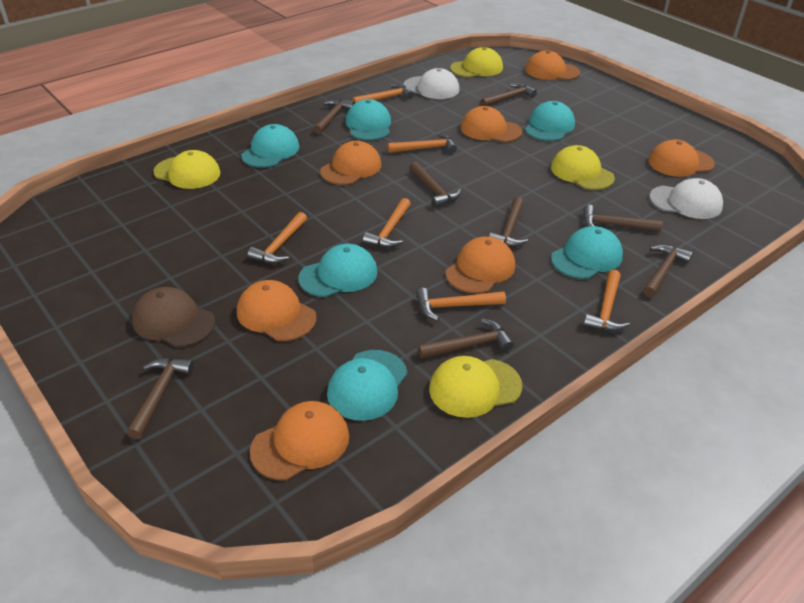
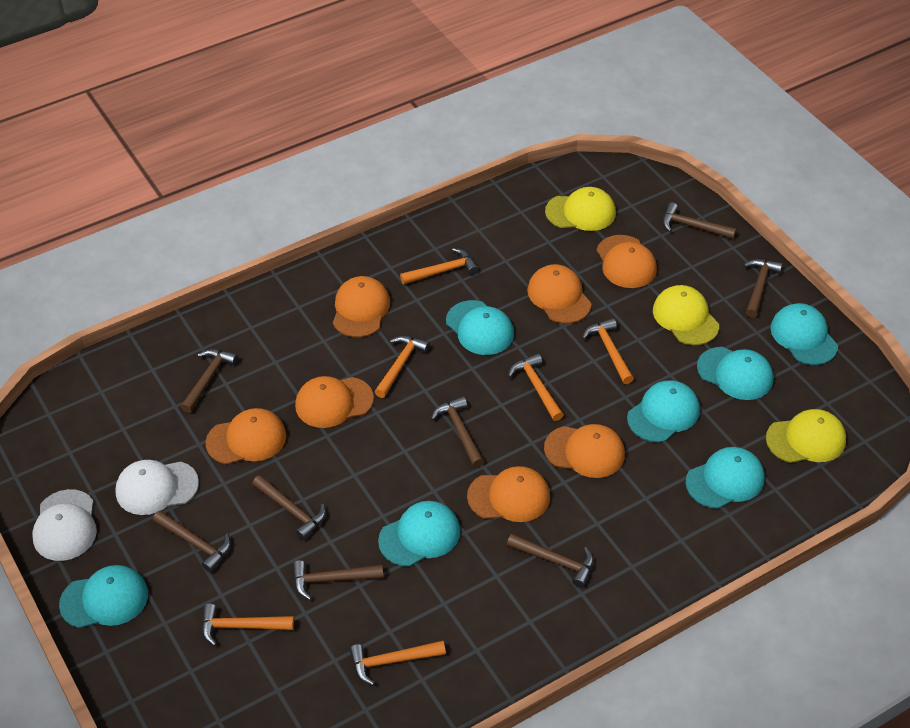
brown cap: 1 -> 0
turquoise cap: 6 -> 7
yellow cap: 4 -> 3

